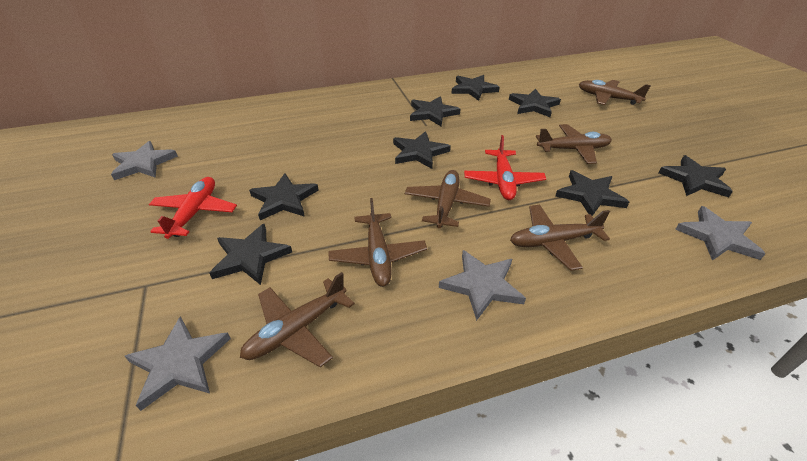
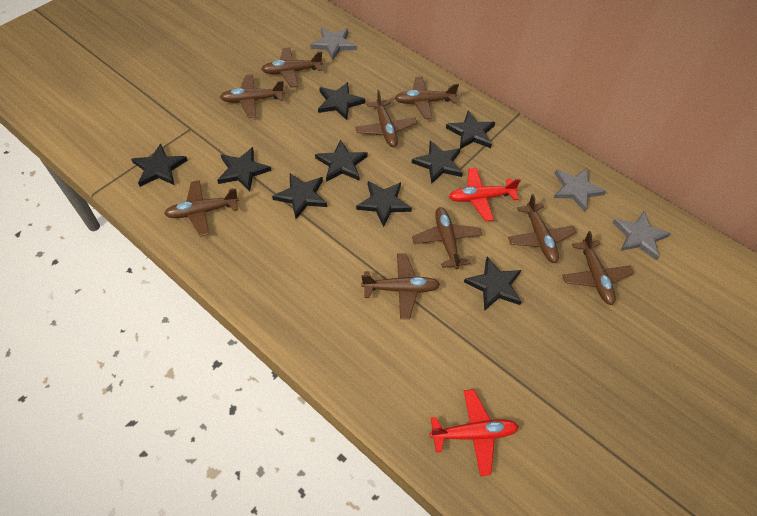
black star: 8 -> 9
brown plane: 6 -> 9
grey star: 4 -> 3

